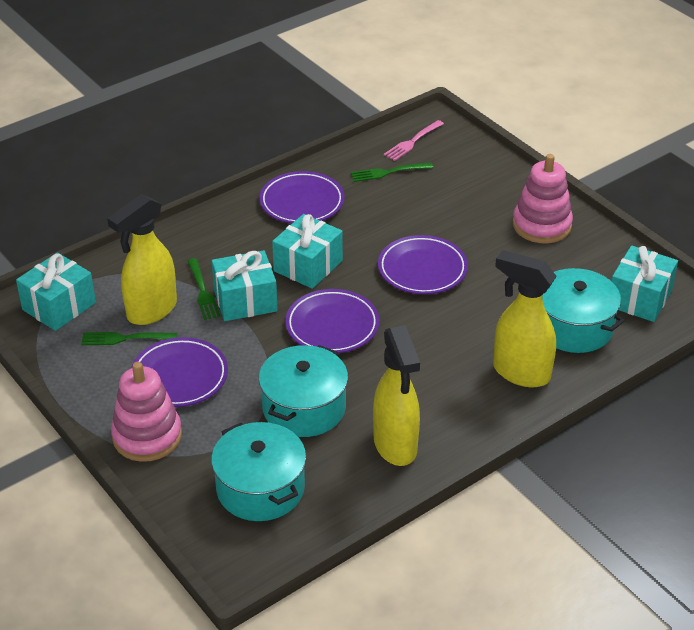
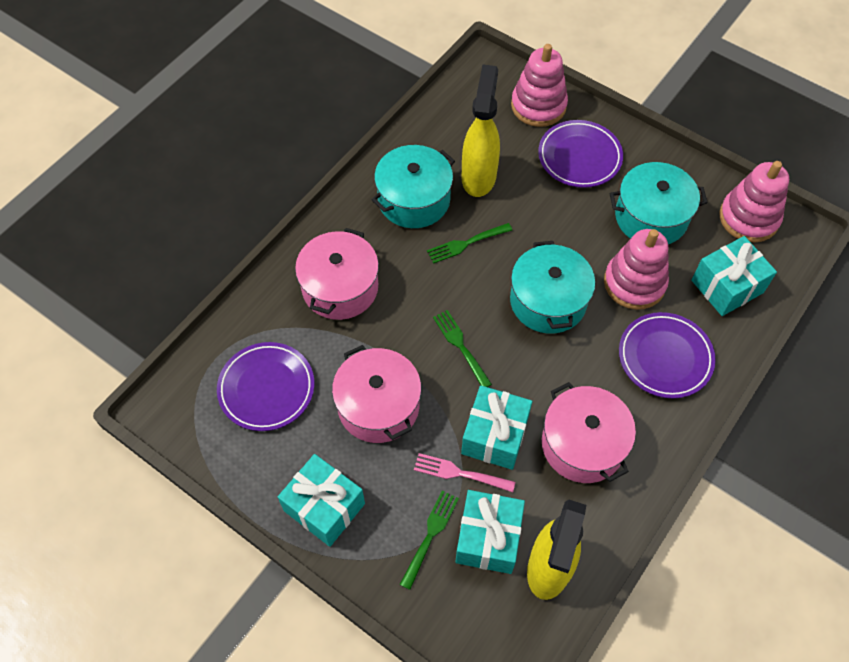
pink pot: 0 -> 3
pink stacking toy: 2 -> 3
purple plate: 4 -> 3
yellow spray bottle: 3 -> 2

